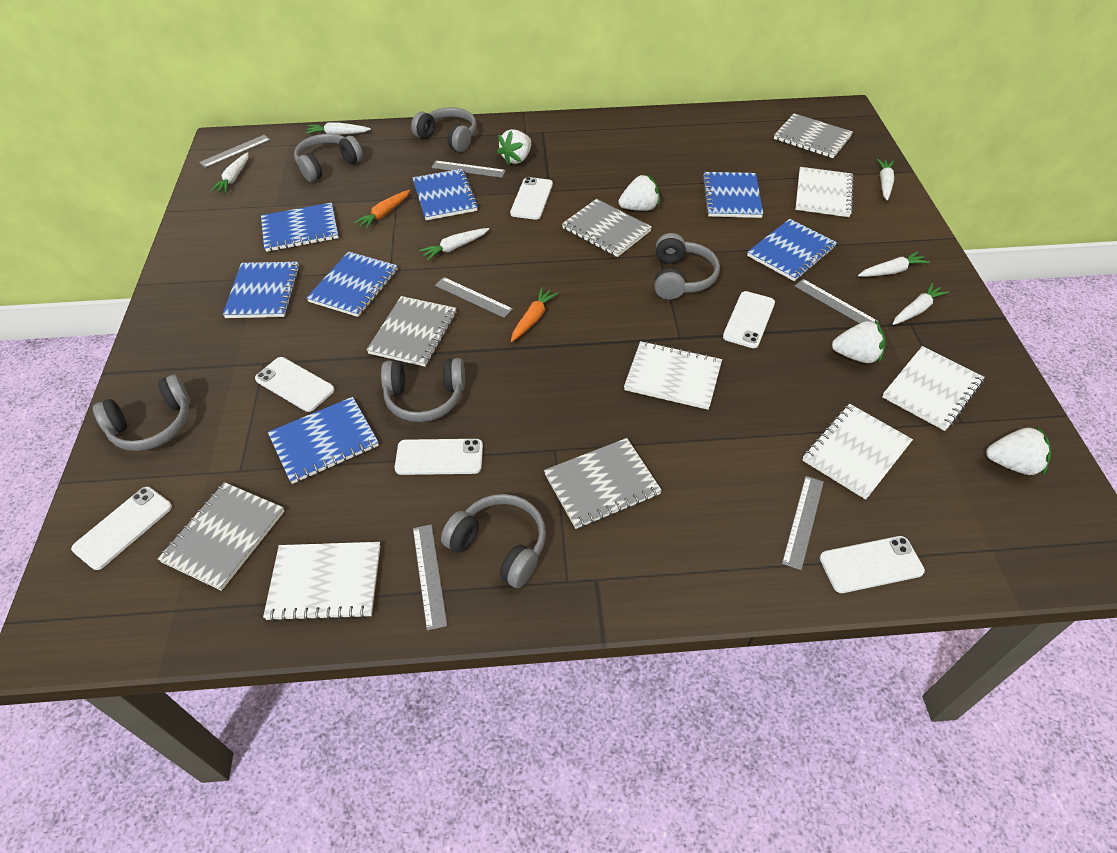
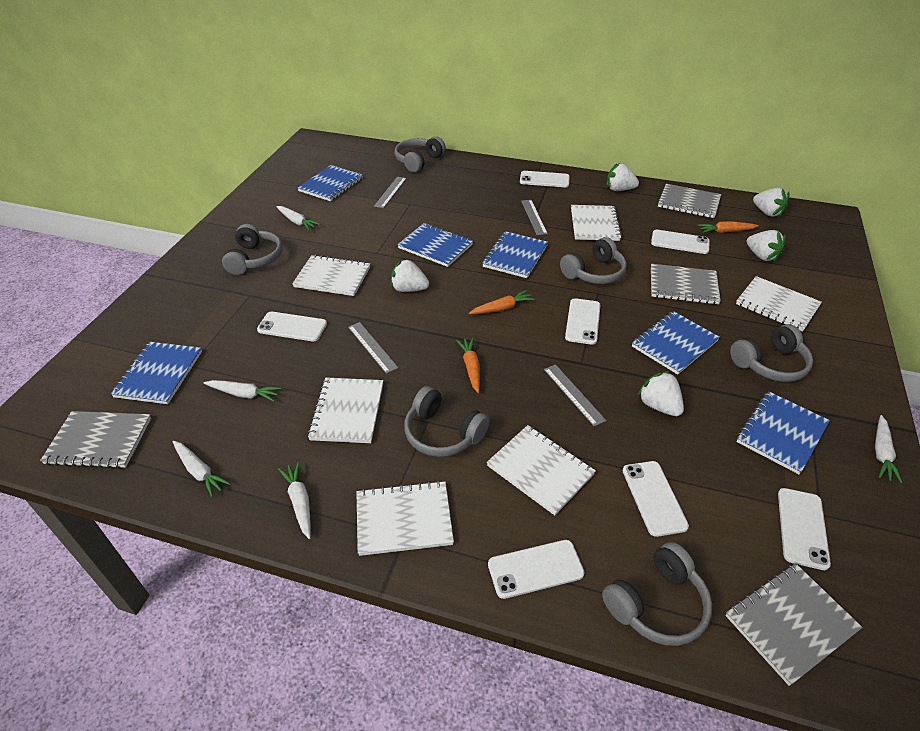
blue notebook: 7 -> 6
grey notebook: 5 -> 4
grey ruler: 6 -> 4
orange carrot: 2 -> 3
white carrot: 6 -> 5
white notebook: 5 -> 6
white phone: 6 -> 7
white strawberry: 4 -> 5

